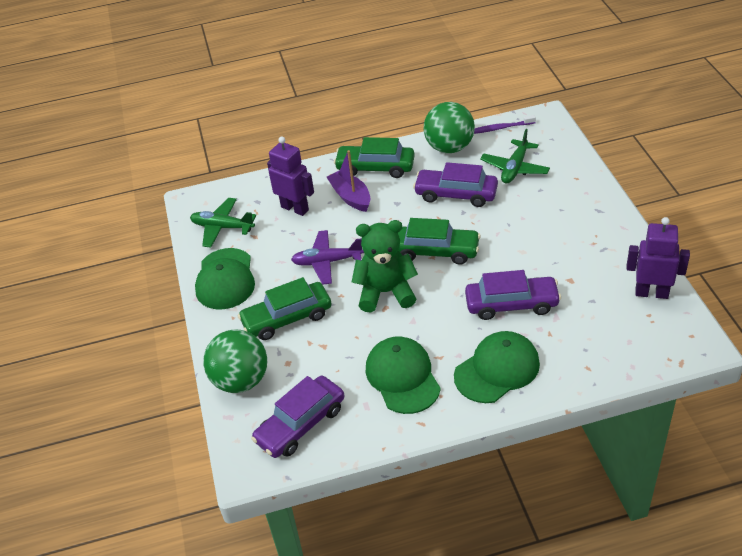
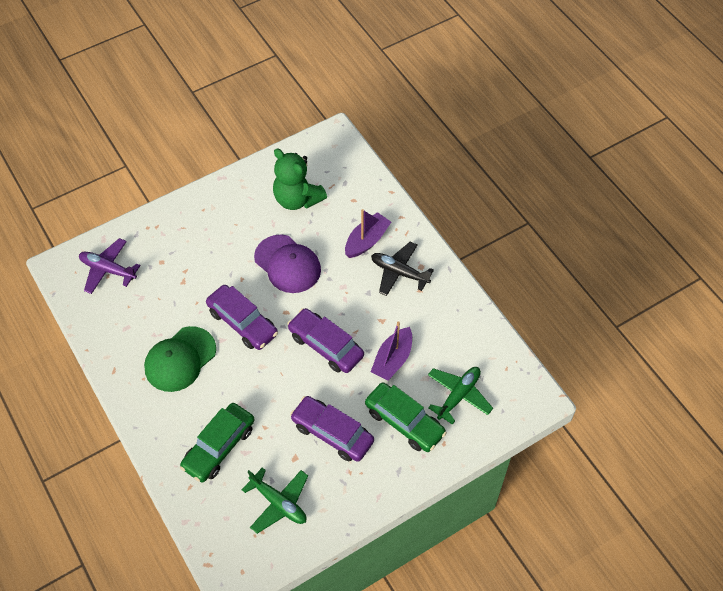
black plane: 0 -> 1
green ball: 2 -> 0
green cap: 3 -> 1
green car: 3 -> 2
purple boat: 1 -> 2
purple cap: 0 -> 1
purple robot: 2 -> 0
purple toothbrush: 1 -> 0

